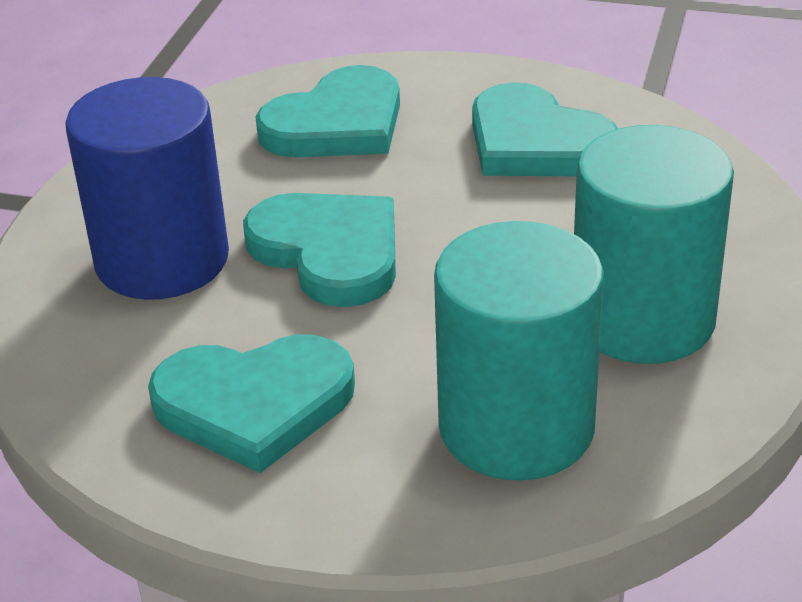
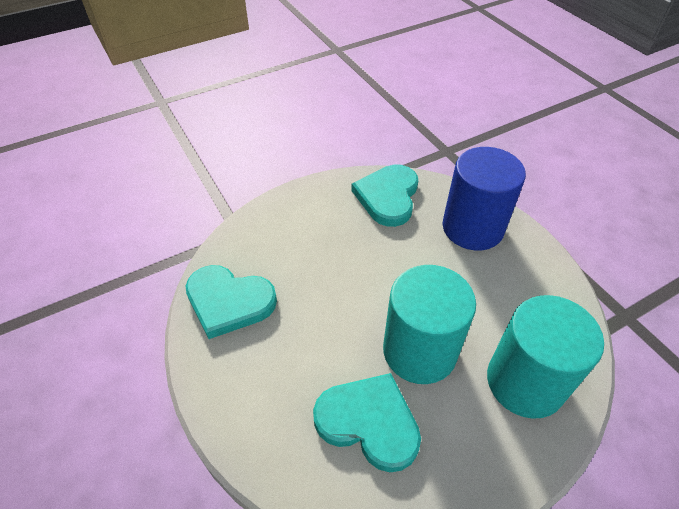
turquoise heart: 4 -> 3

